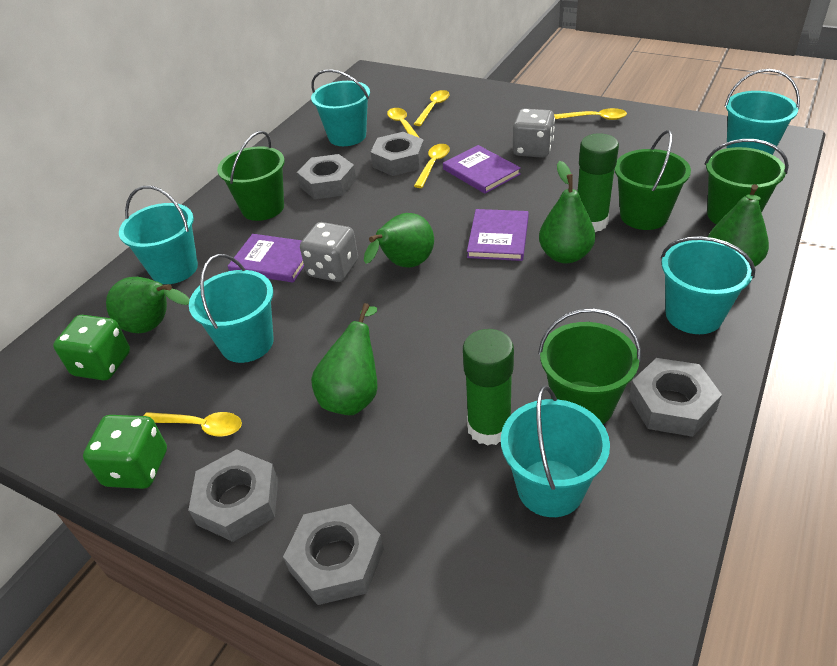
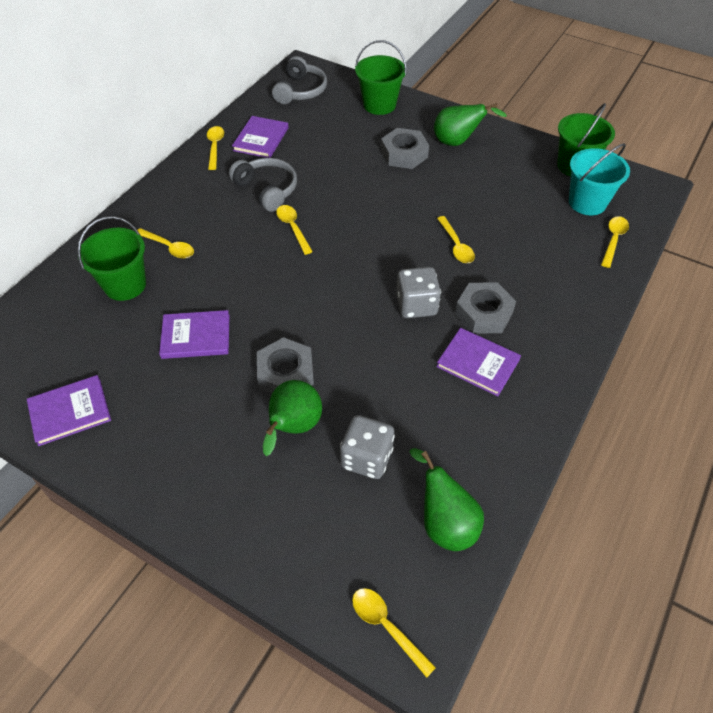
green bucket: 4 -> 3
green dice: 2 -> 0
green glue stick: 2 -> 0
green pear: 5 -> 3
grey headphones: 0 -> 2
grey nut: 5 -> 3
purple book: 3 -> 4
turquoise bucket: 6 -> 1
yellow spoon: 5 -> 6

